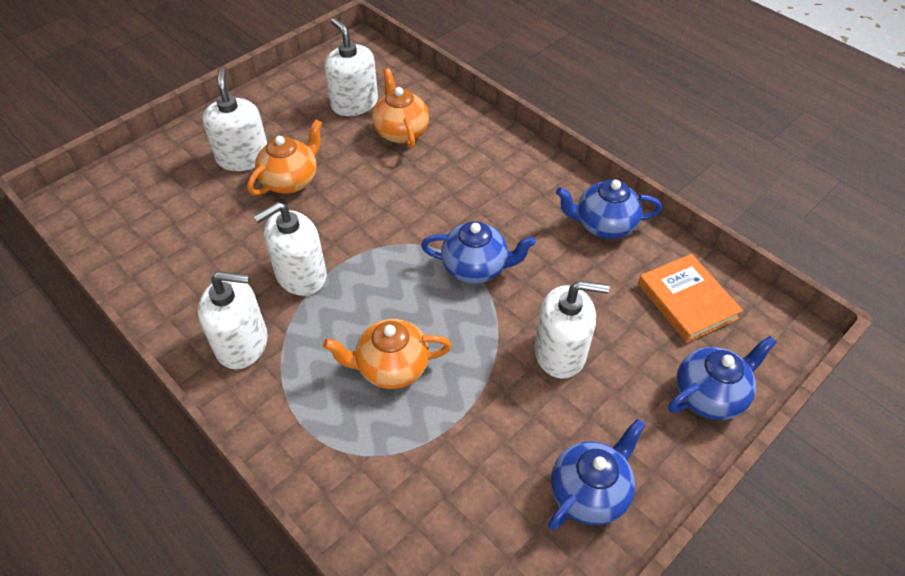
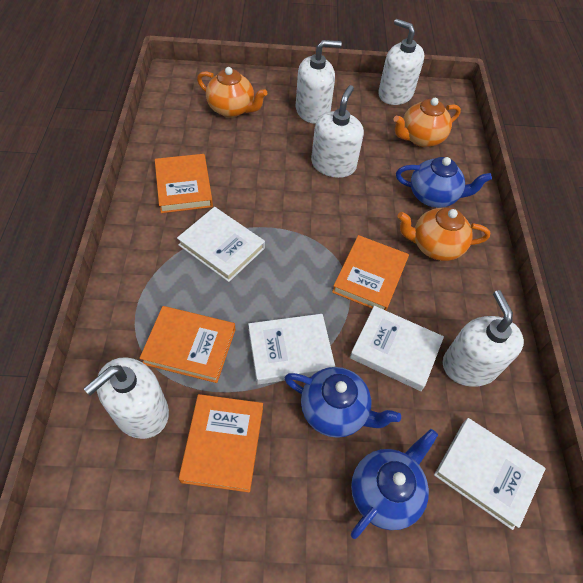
blue teapot: 4 -> 3
orange book: 1 -> 4
white book: 0 -> 4

